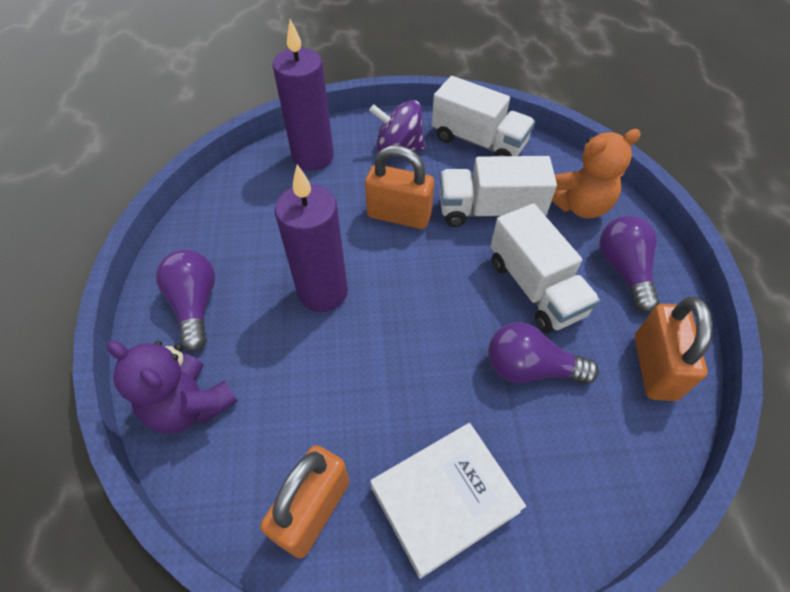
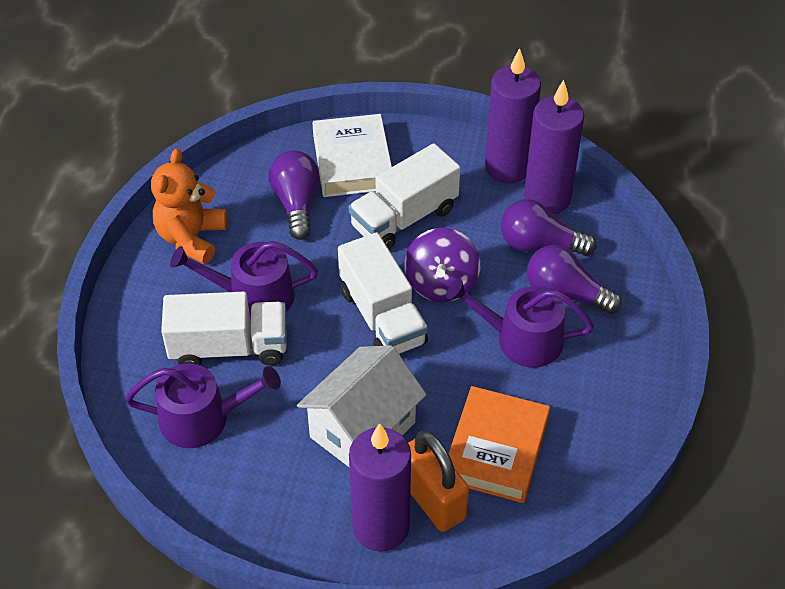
orange book: 0 -> 1
orange padlock: 3 -> 1
purple candle: 2 -> 3
purple teddy bear: 1 -> 0
purple watering can: 0 -> 3
white house: 0 -> 1

